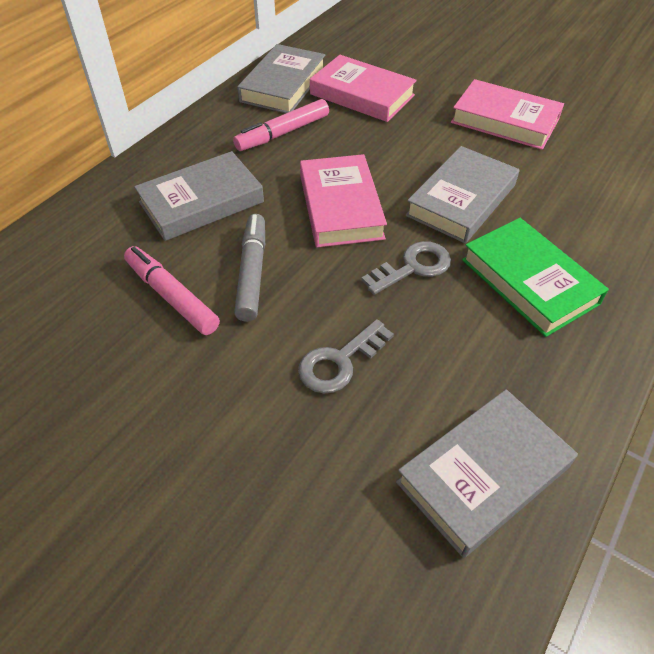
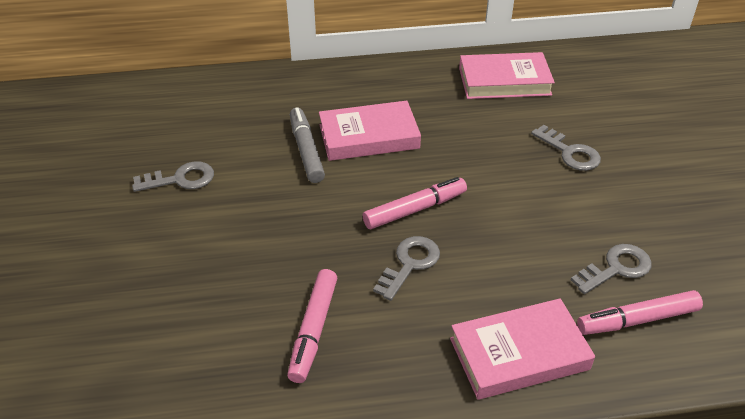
green book: 1 -> 0
grey book: 4 -> 0
grey key: 2 -> 4
pink marker: 2 -> 3

